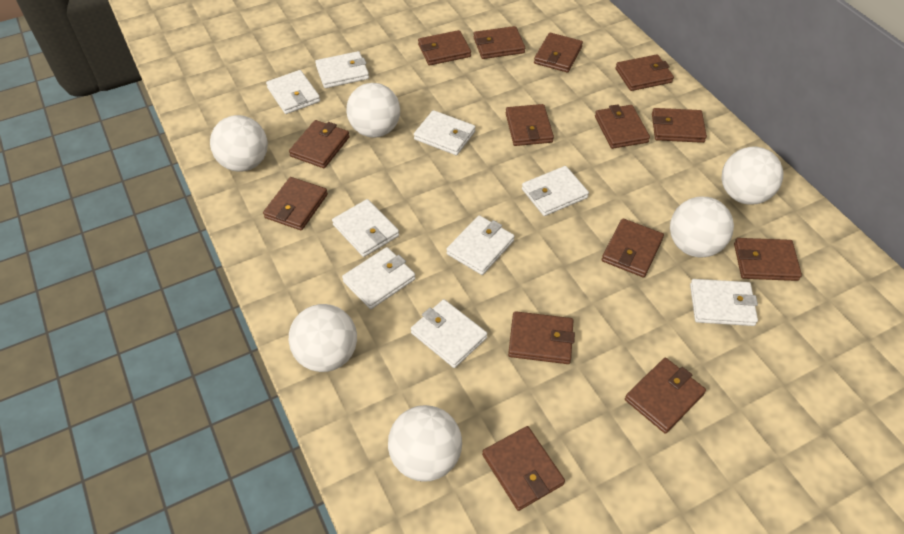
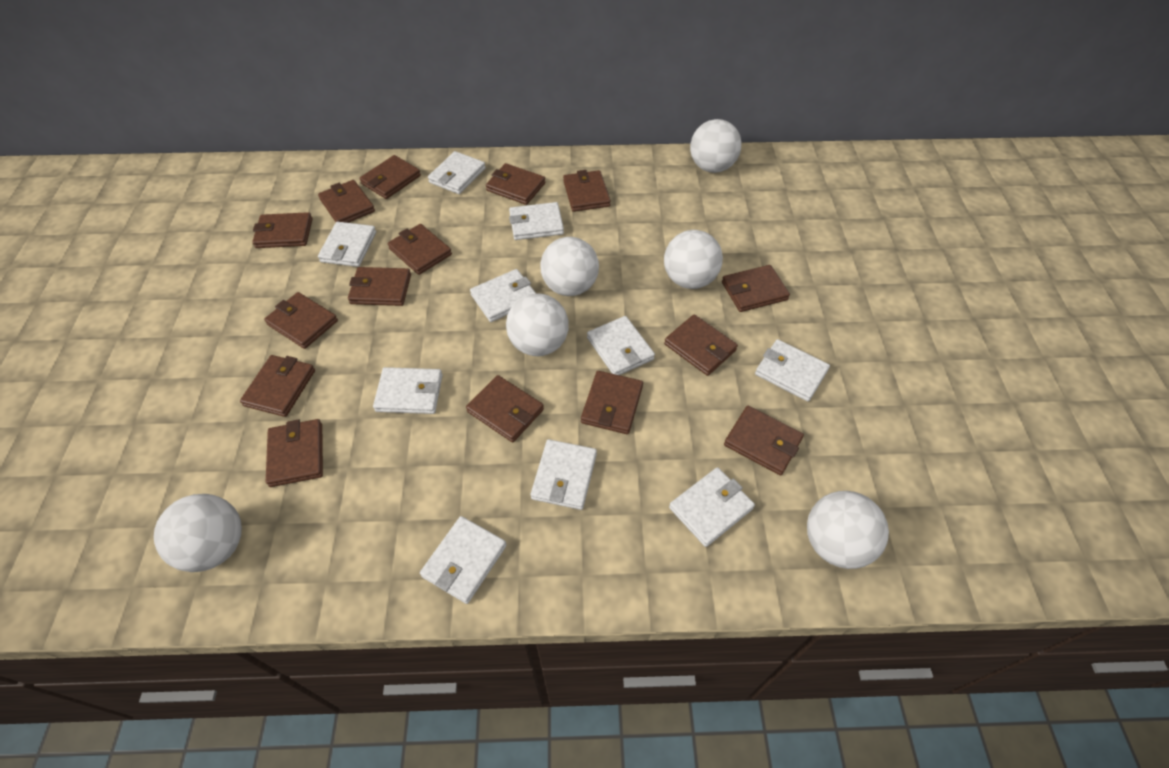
brown wallet: 14 -> 15
white wallet: 9 -> 10

